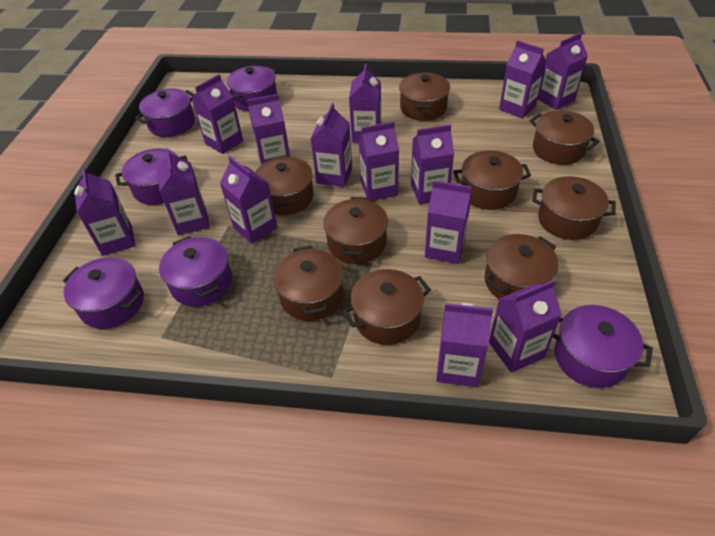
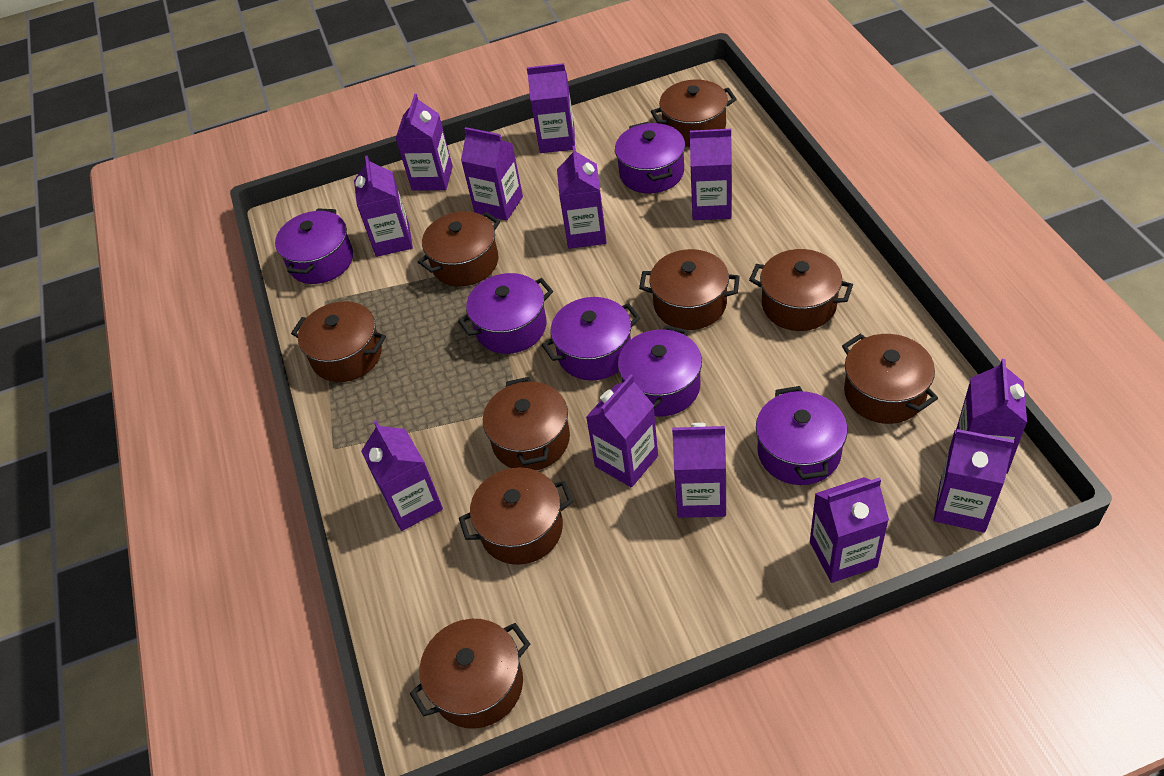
purple carton: 14 -> 12

